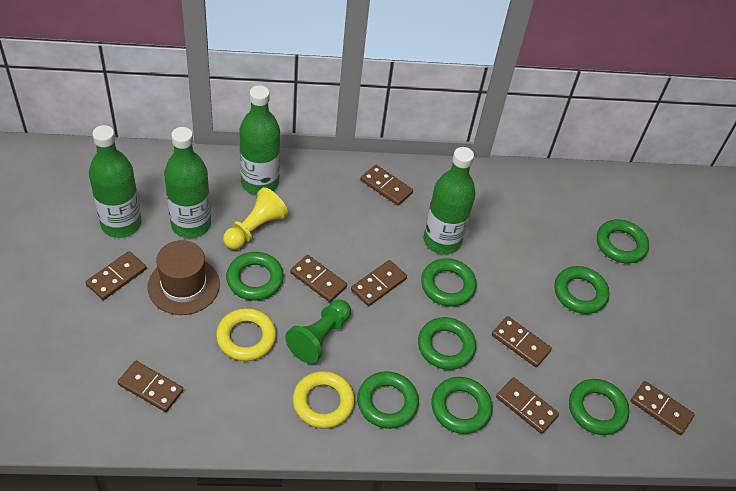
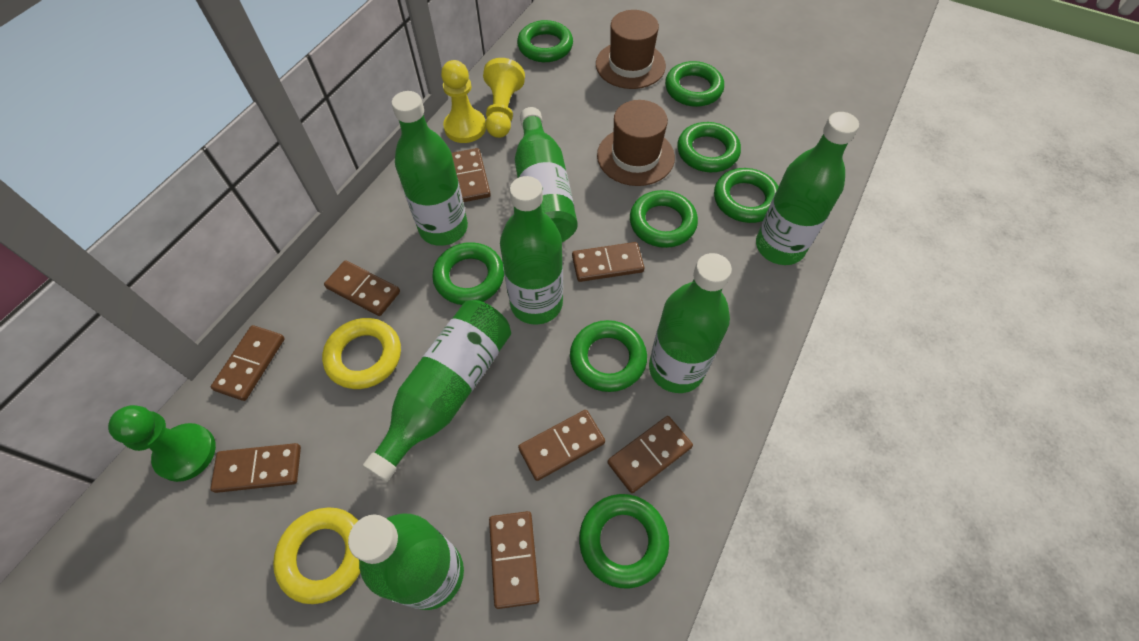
brown hat: 1 -> 2
green bottle: 4 -> 7
yellow pawn: 1 -> 2

